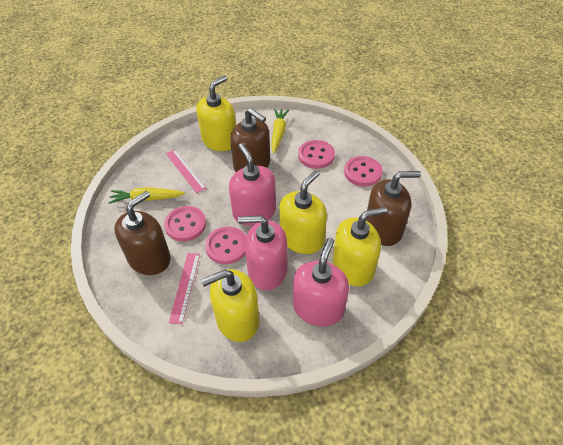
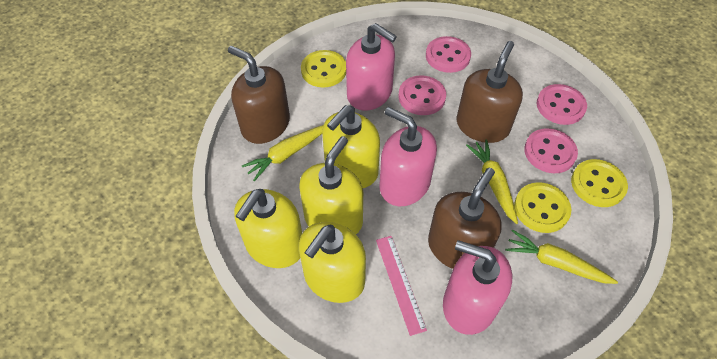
pink ruler: 2 -> 1
yellow button: 0 -> 3
yellow carrot: 2 -> 3

